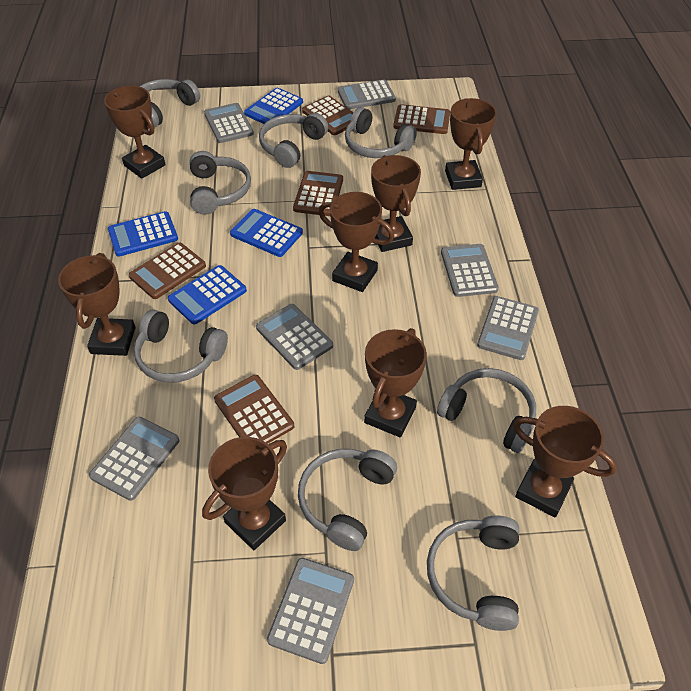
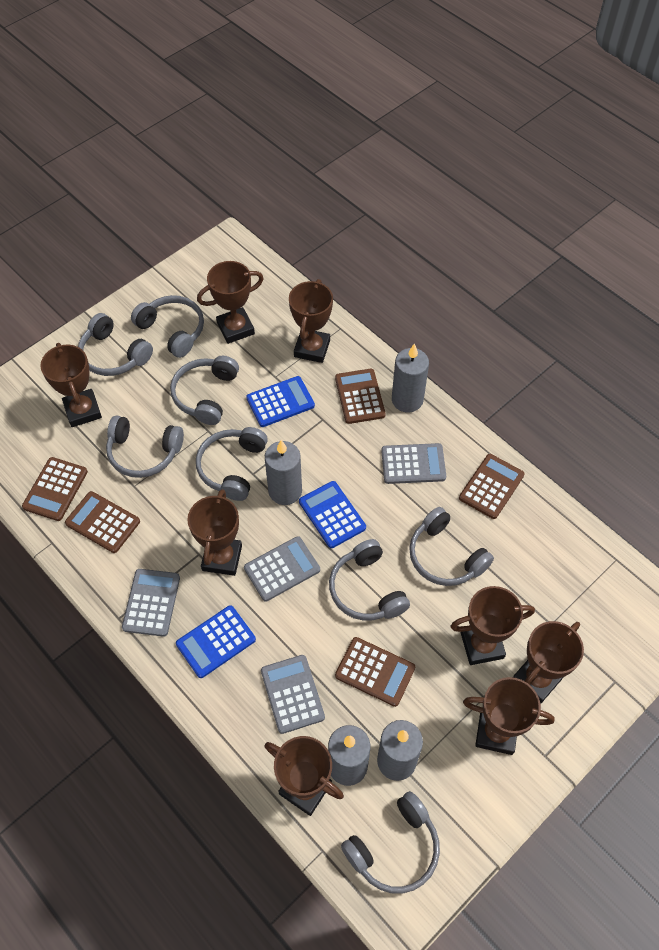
blue calculator: 4 -> 3
grey calculator: 7 -> 4
grey candle: 0 -> 4

